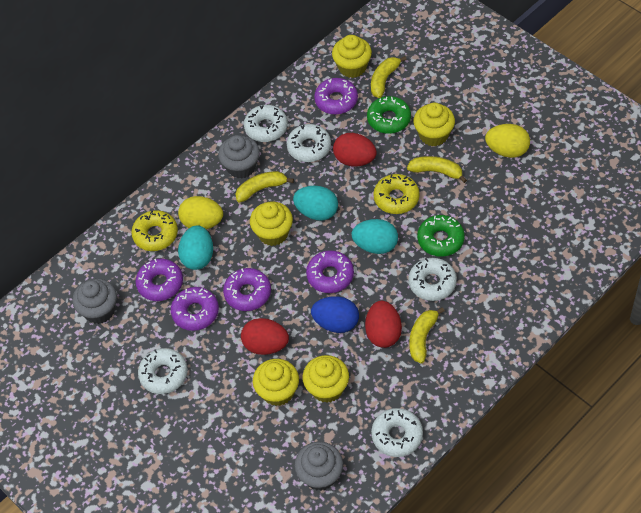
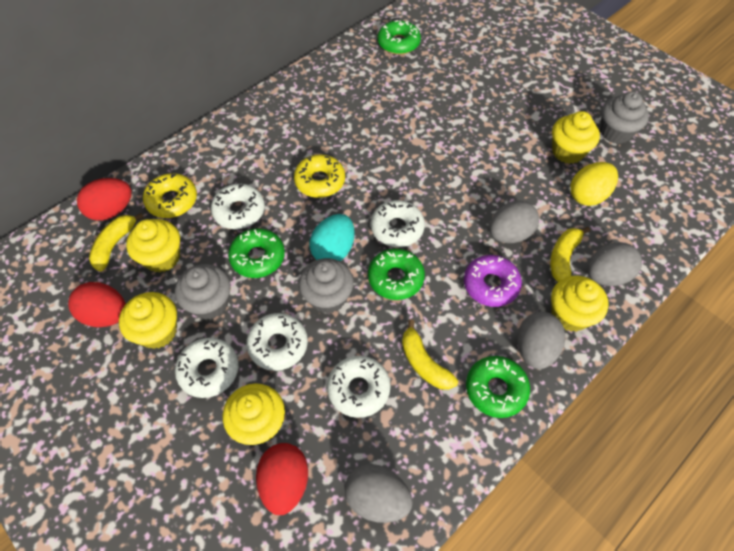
blue egg: 1 -> 0
green donut: 2 -> 4
grey egg: 0 -> 4
purple donut: 5 -> 1
turquoise egg: 3 -> 1
yellow banana: 4 -> 3
yellow egg: 2 -> 1

